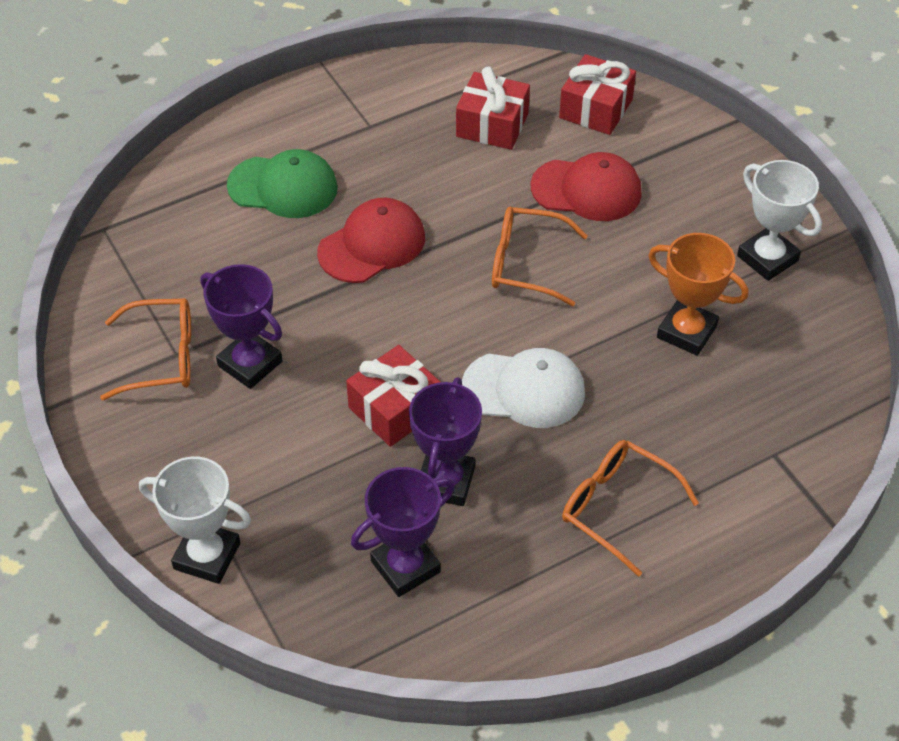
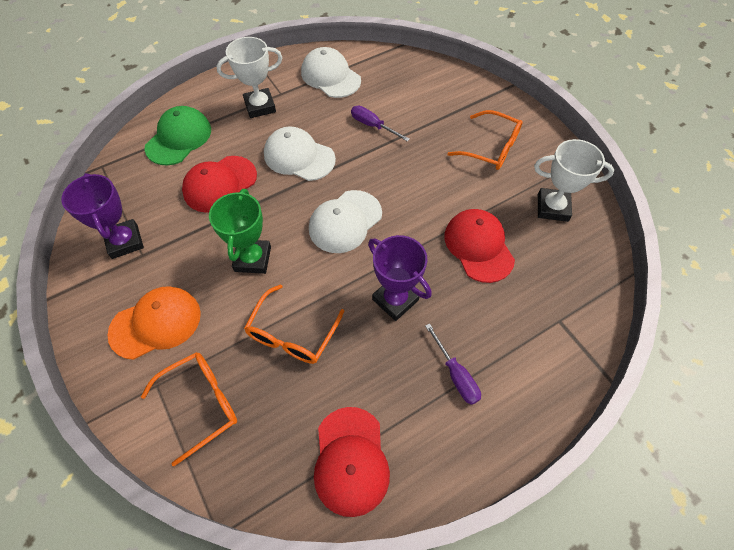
green trophy: 0 -> 1
orange cap: 0 -> 1
orange trophy: 1 -> 0
purple screwdriver: 0 -> 2
purple trophy: 3 -> 2
red cap: 2 -> 3
red gift: 3 -> 0
white cap: 1 -> 3

